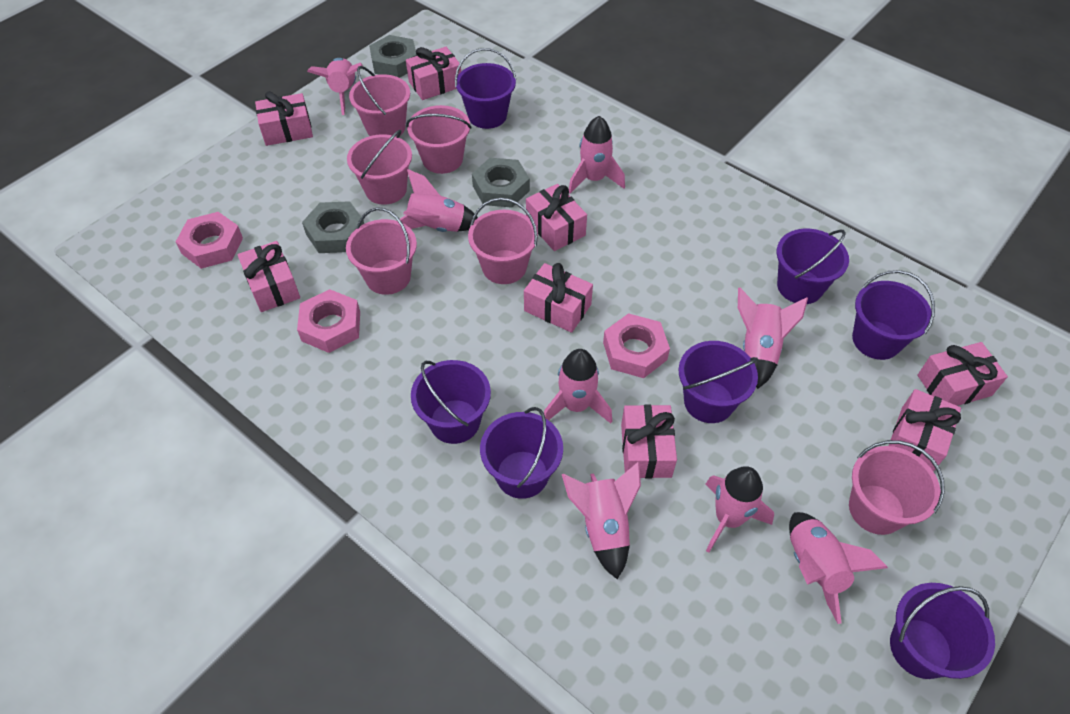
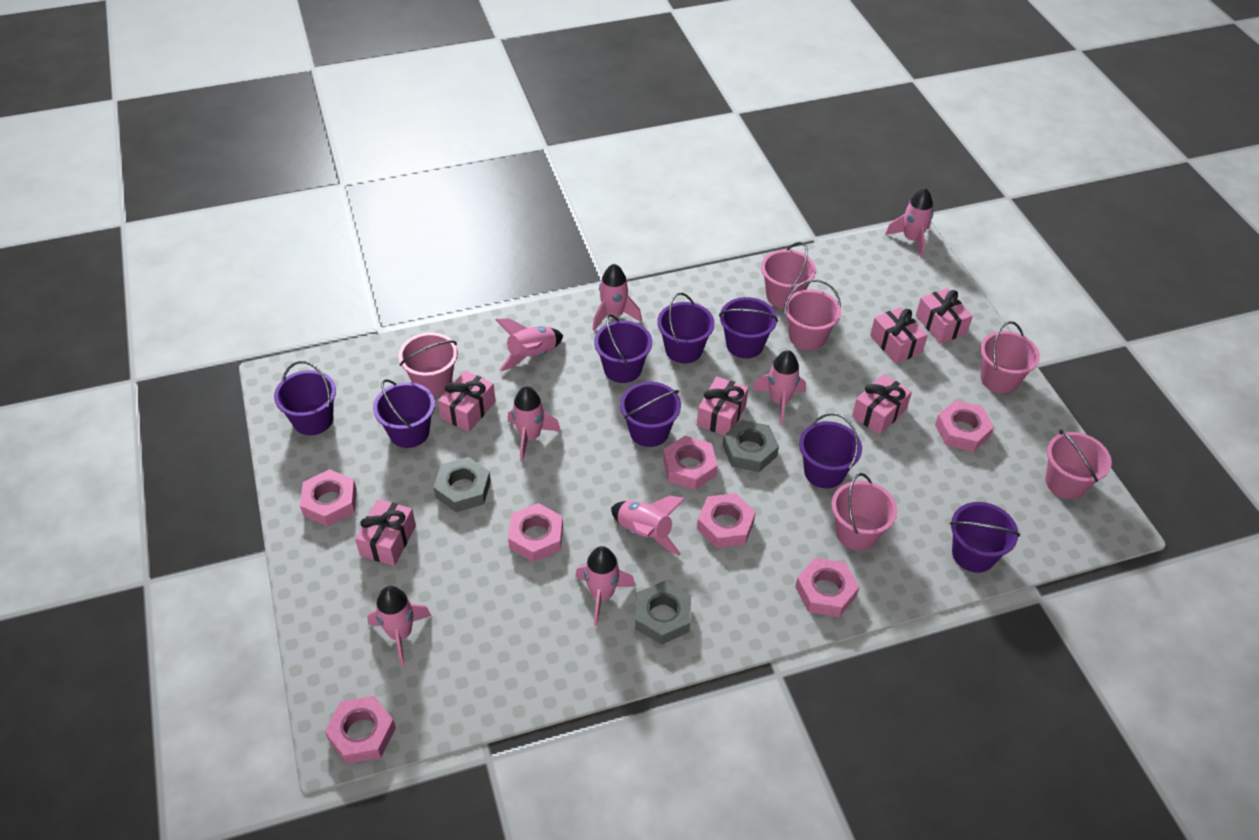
pink gift: 8 -> 6
pink nut: 3 -> 7
purple bucket: 7 -> 8

